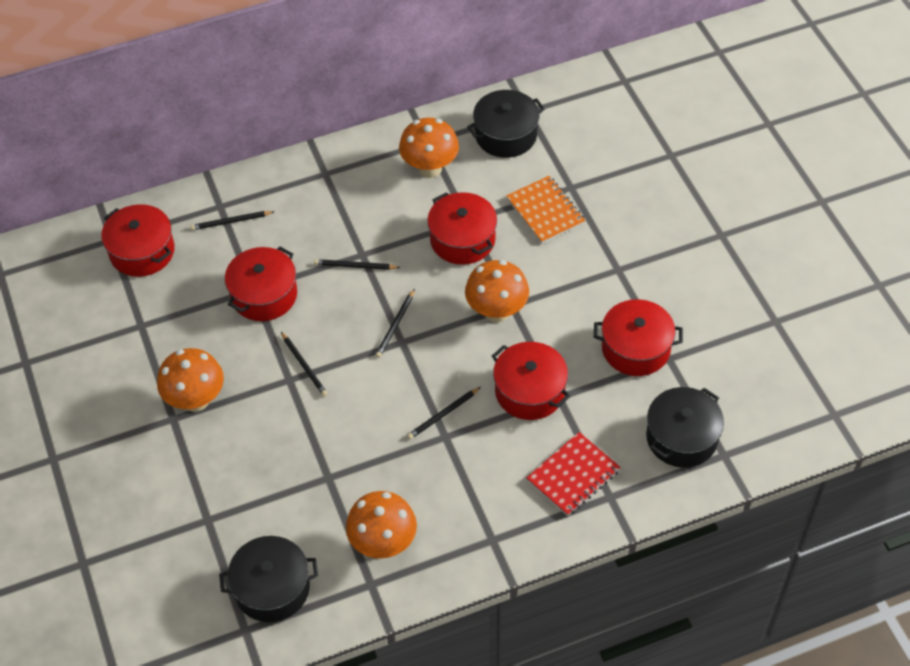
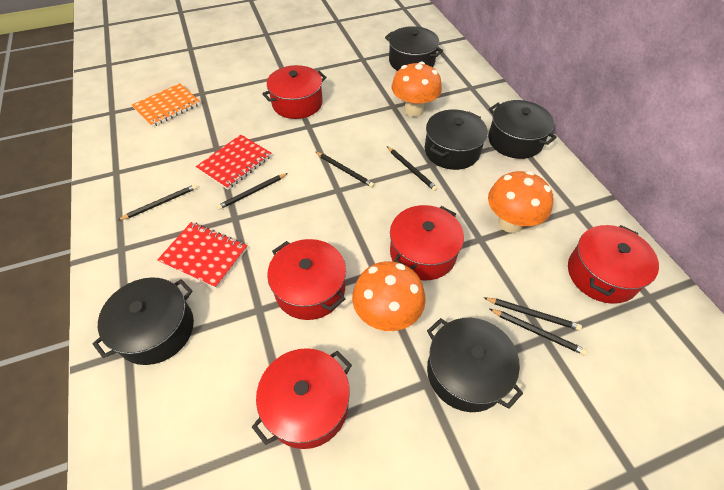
black pencil: 5 -> 6
black pot: 3 -> 5
orange mushroom: 4 -> 3
red notebook: 1 -> 2

